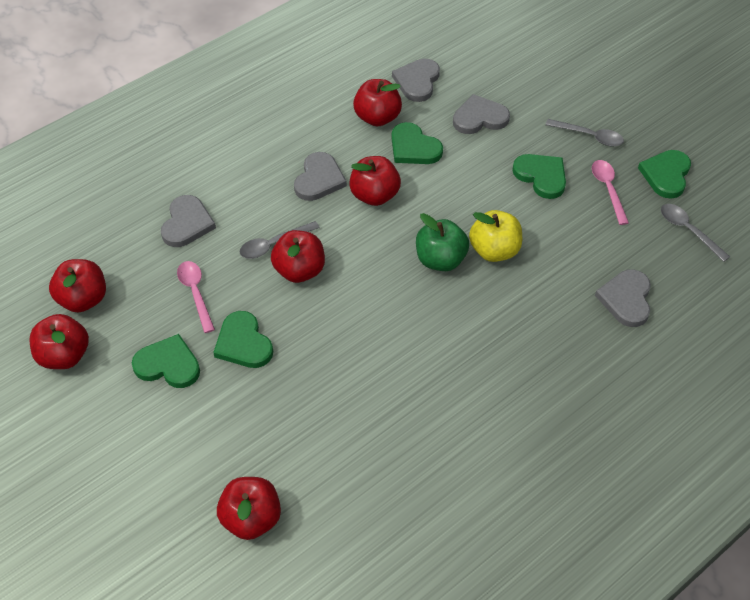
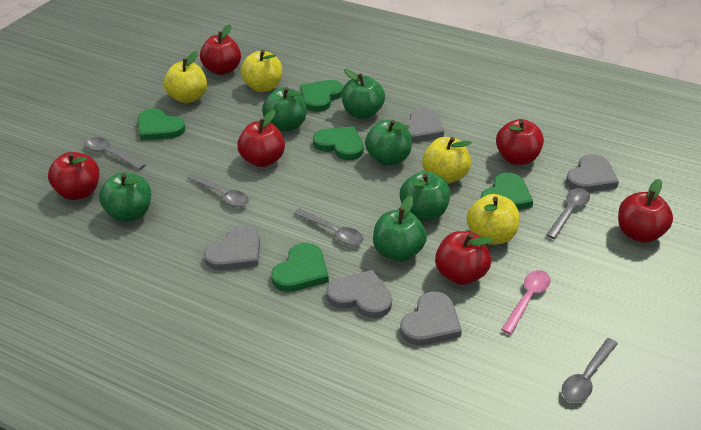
green apple: 1 -> 6
grey spoon: 3 -> 5
pink spoon: 2 -> 1
yellow apple: 1 -> 4

